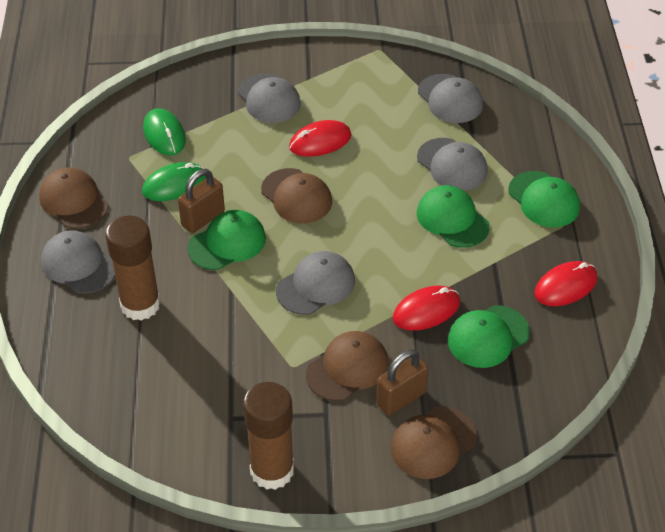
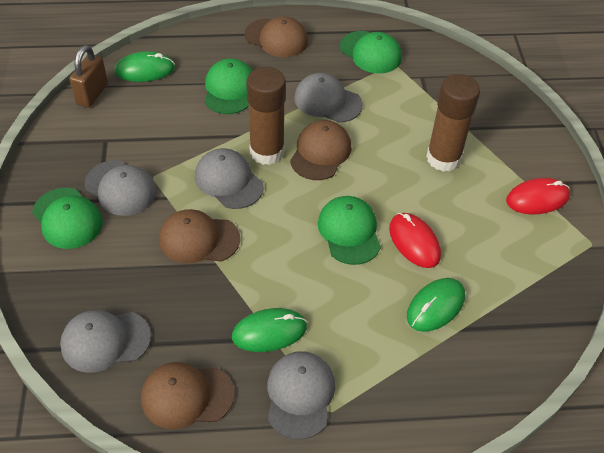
brown padlock: 2 -> 1
green mouse: 2 -> 3
red mouse: 3 -> 2

